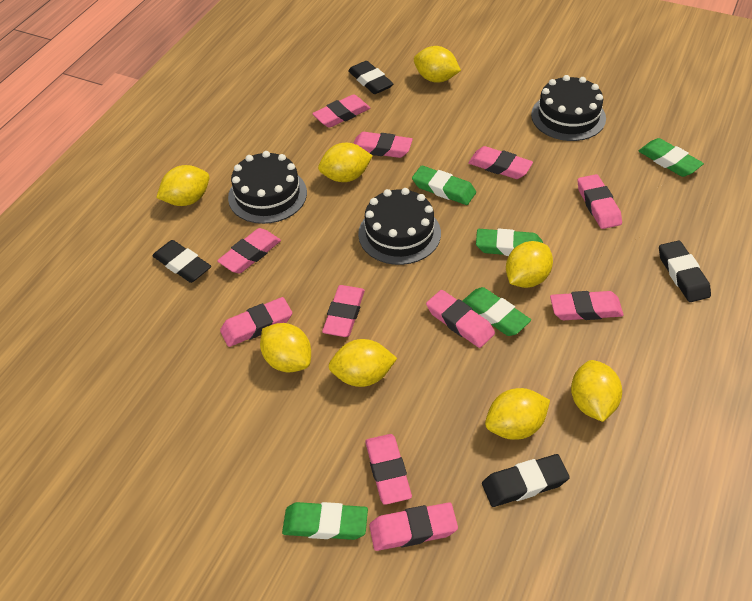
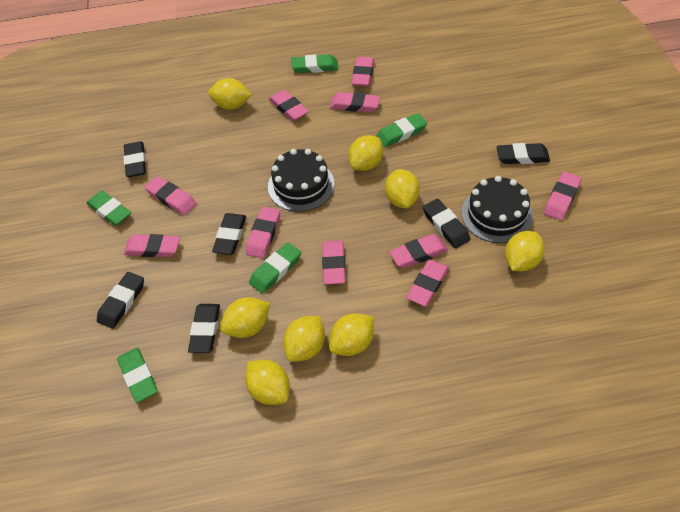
black cake: 3 -> 2
black eraser: 4 -> 6
pink eraser: 11 -> 10

